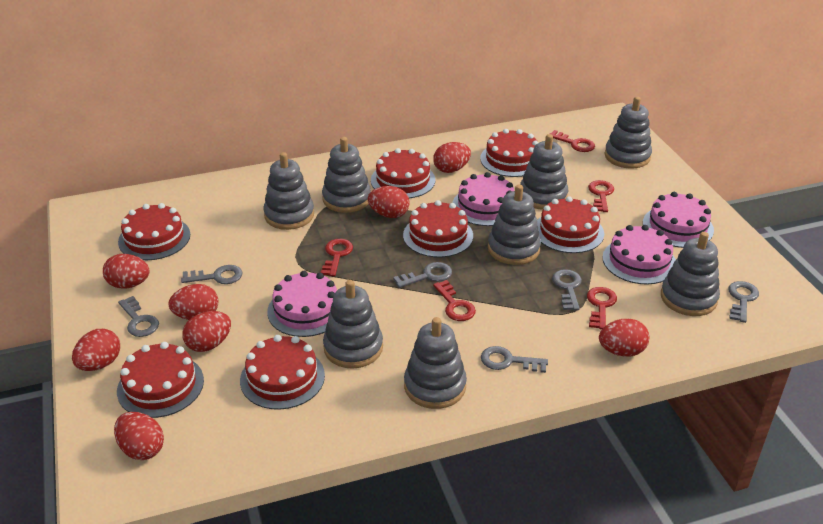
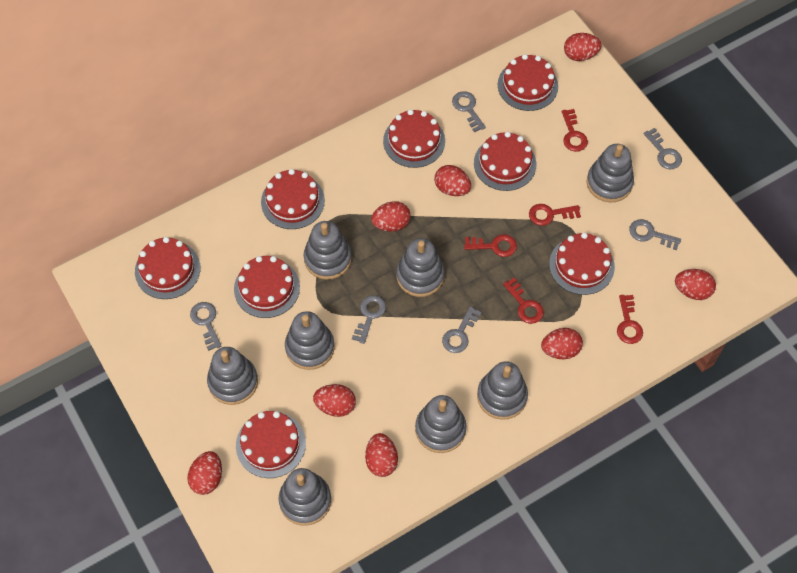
pink cake: 4 -> 0
red cake: 7 -> 8

